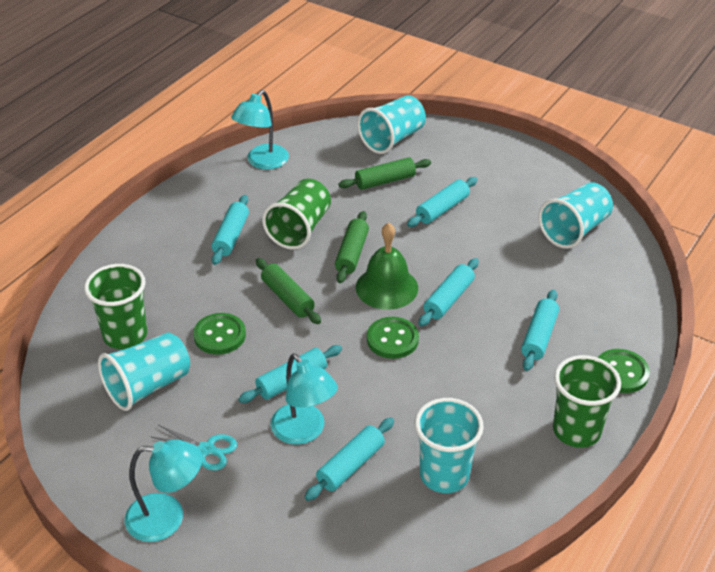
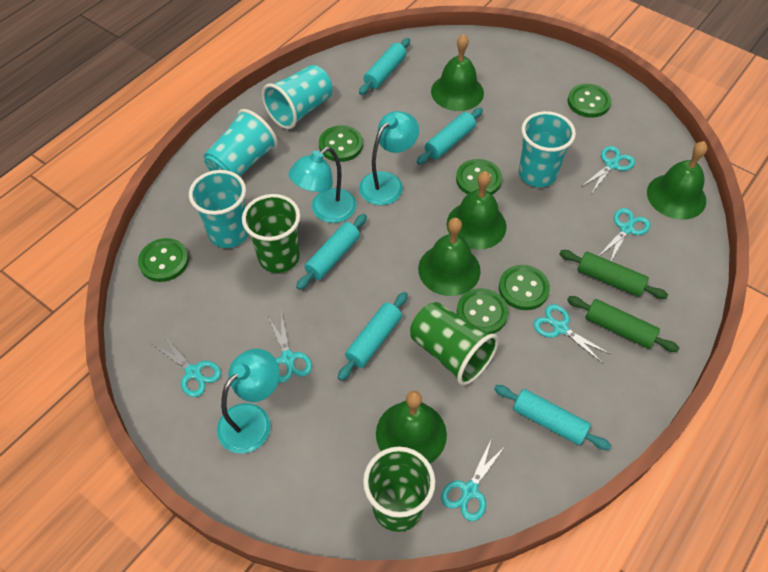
green bell: 1 -> 5
green button: 3 -> 6
green rolling pin: 3 -> 2
turquoise rolling pin: 6 -> 5
turquoise scissors: 1 -> 6

